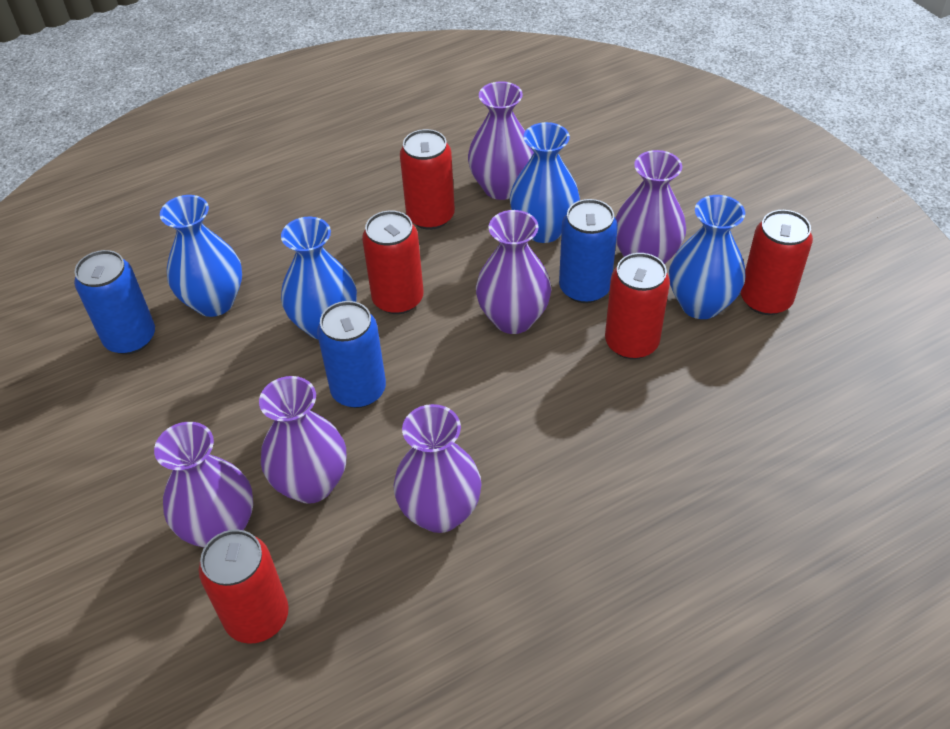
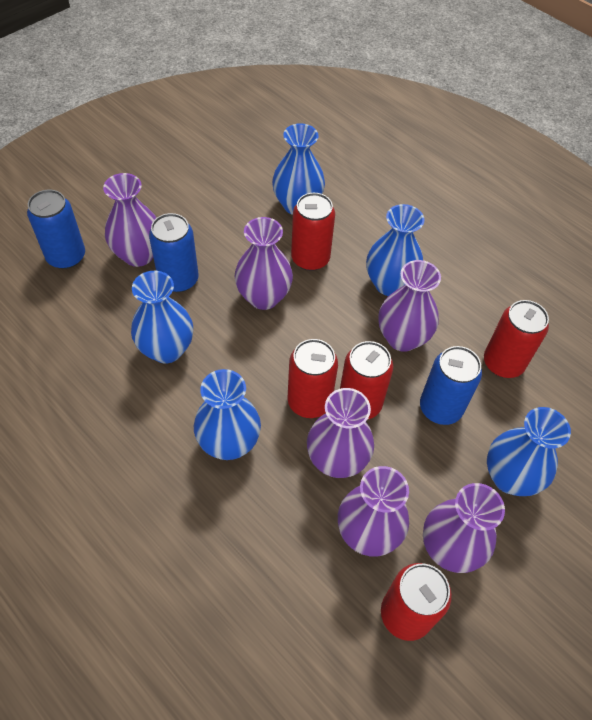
blue vase: 4 -> 5

